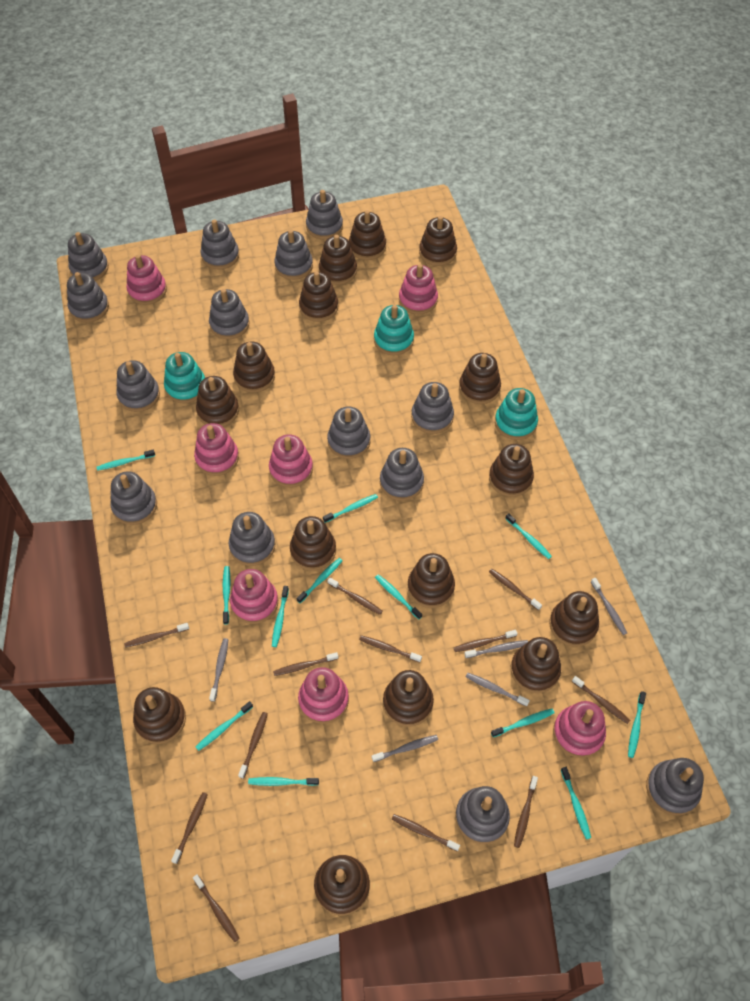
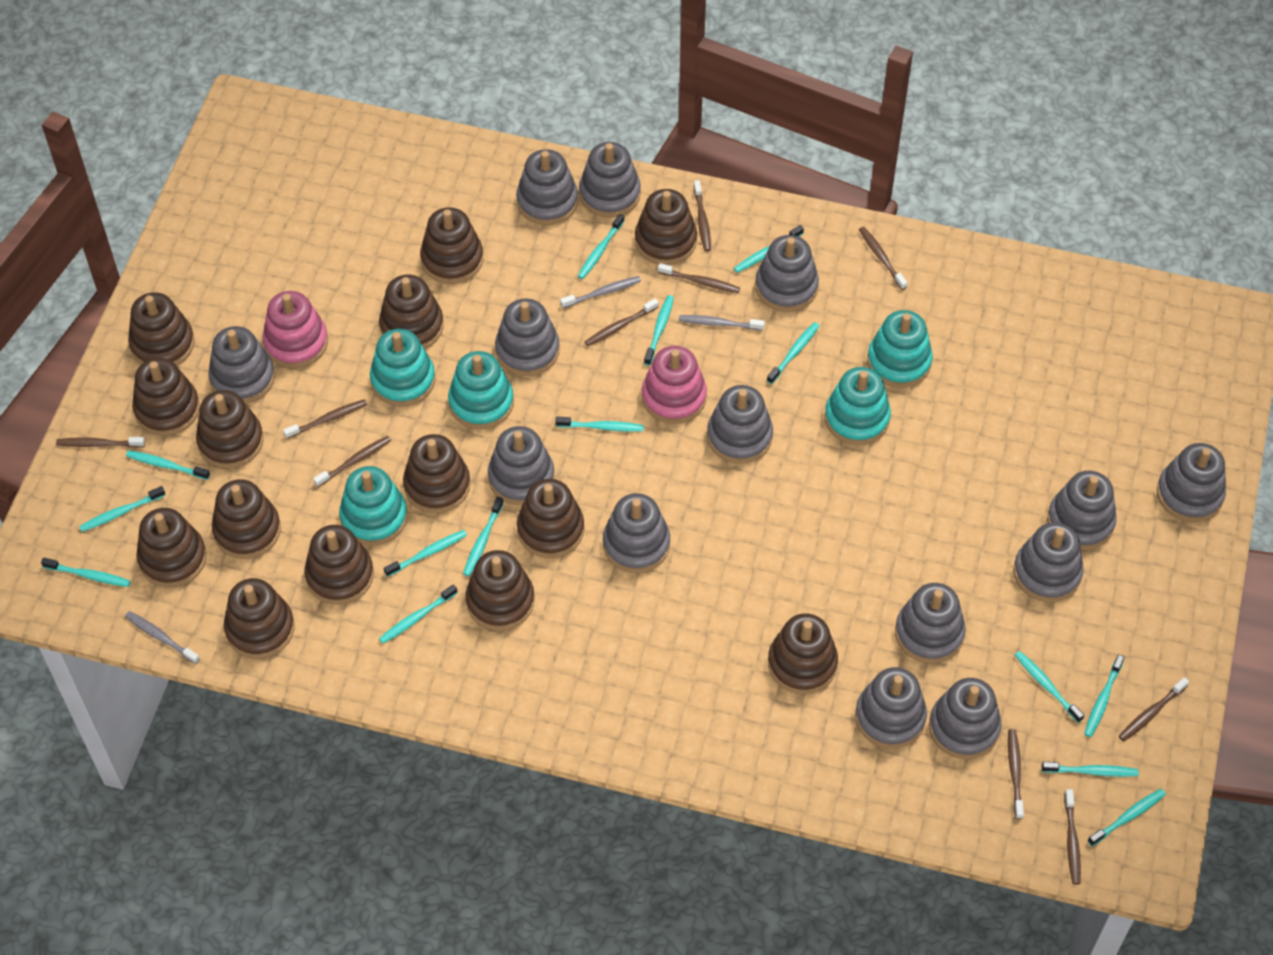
brown stacking toy: 15 -> 14
brown toothbrush: 12 -> 10
grey toothbrush: 5 -> 3
pink stacking toy: 7 -> 2
turquoise stacking toy: 3 -> 5
turquoise toothbrush: 12 -> 15

